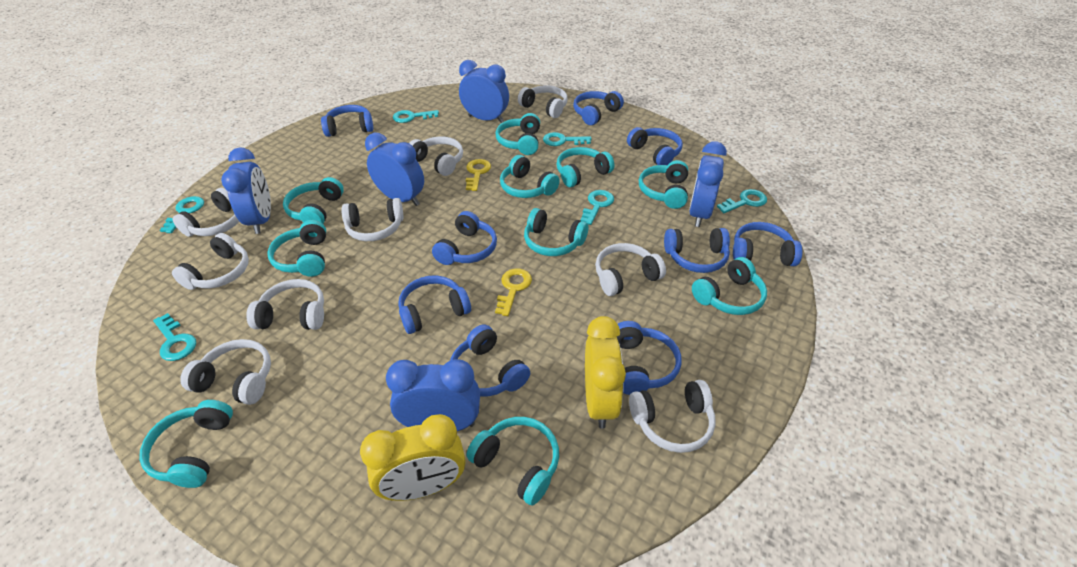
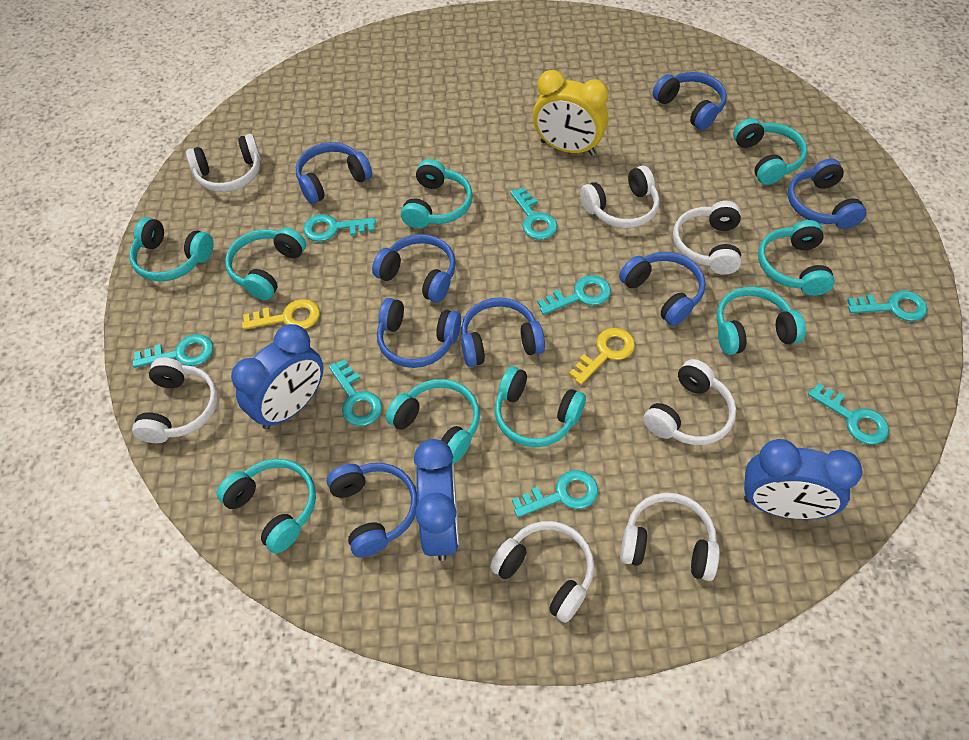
blue clock: 5 -> 3
blue headphones: 9 -> 8
turquoise headphones: 10 -> 9
turquoise key: 6 -> 8
white headphones: 9 -> 7
yellow clock: 2 -> 1

